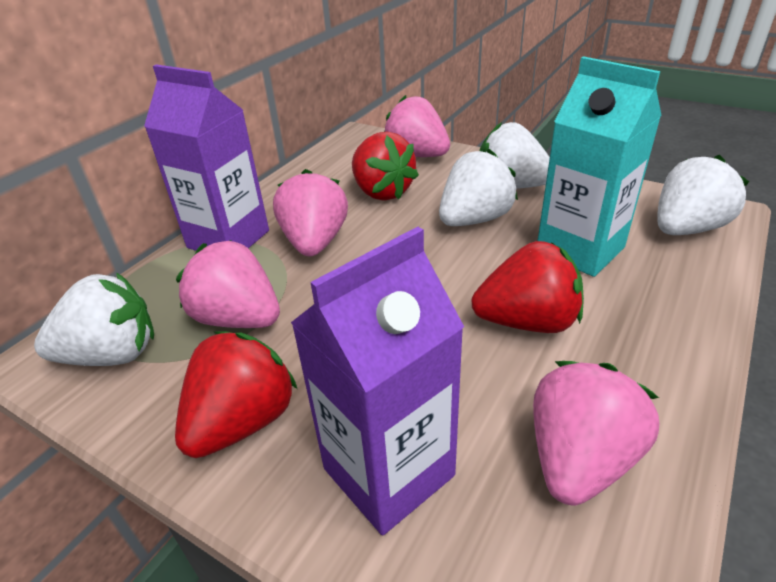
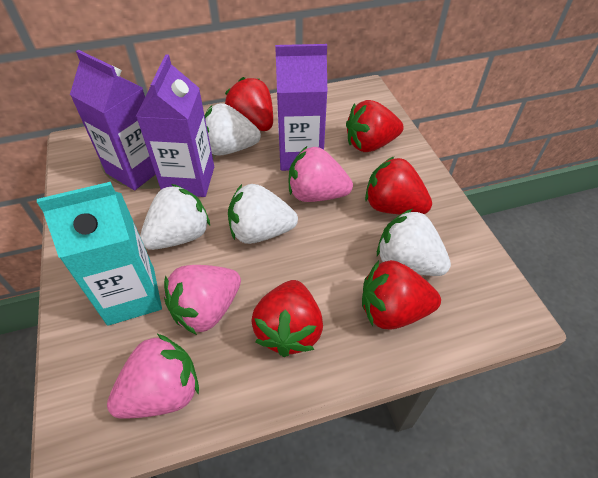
pink strawberry: 4 -> 3
purple carton: 2 -> 3
red strawberry: 3 -> 5

